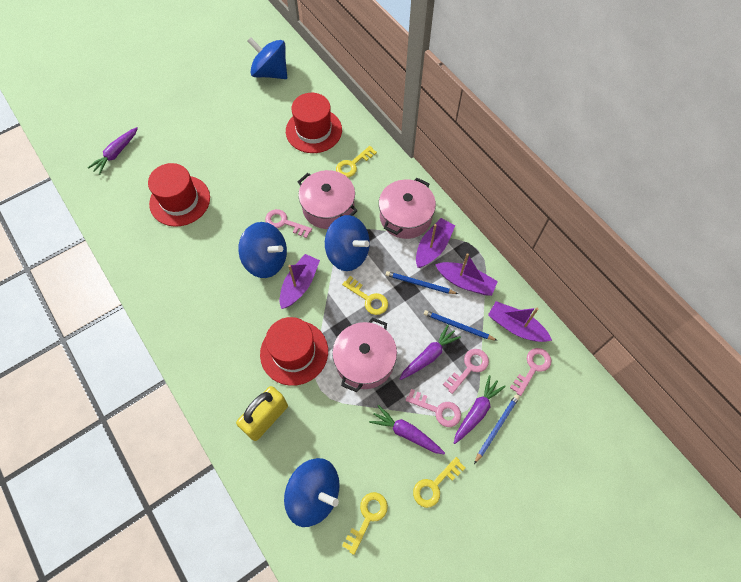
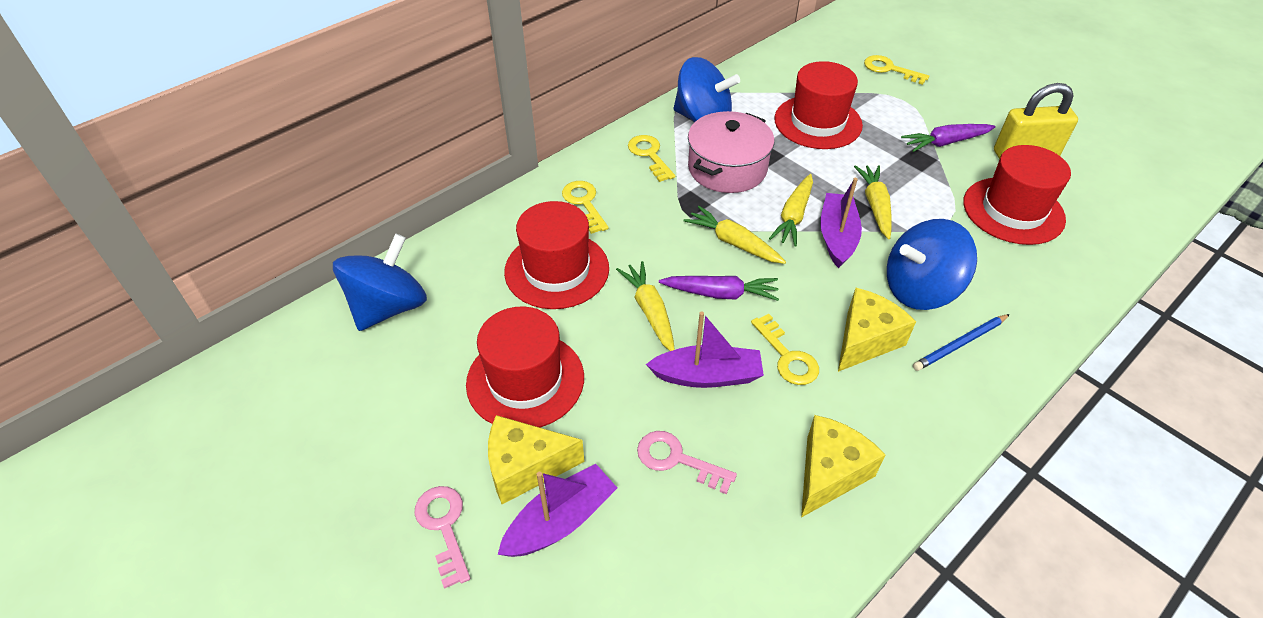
blue pencil: 3 -> 1
blue spinning top: 4 -> 3
pink key: 4 -> 2
pink pot: 3 -> 1
purple boat: 4 -> 3
purple carrot: 4 -> 2
red hat: 3 -> 4
yellow carrot: 0 -> 4
yellow cheese: 0 -> 3

